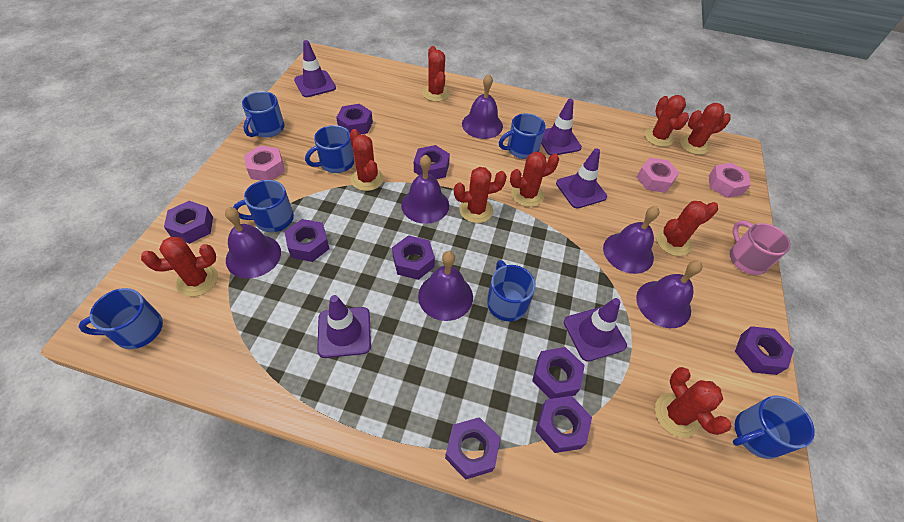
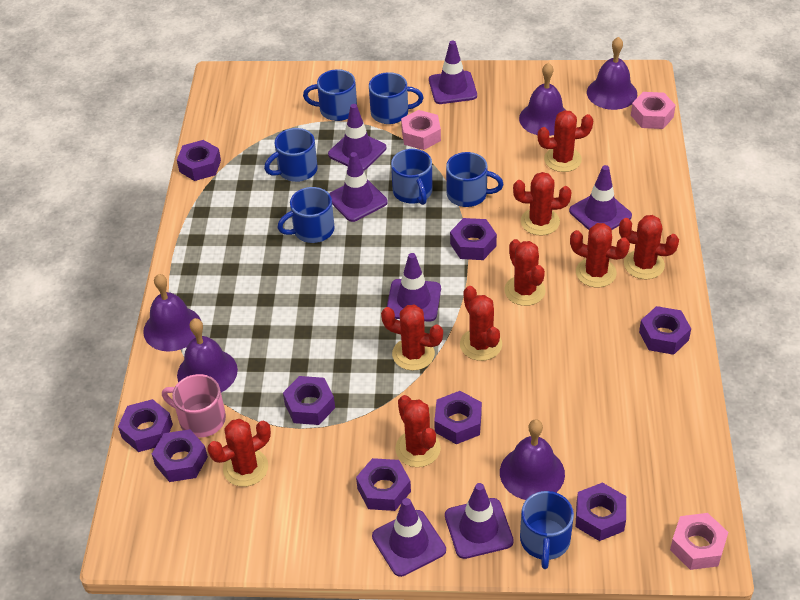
purple bell: 6 -> 5
purple traffic cone: 5 -> 7

